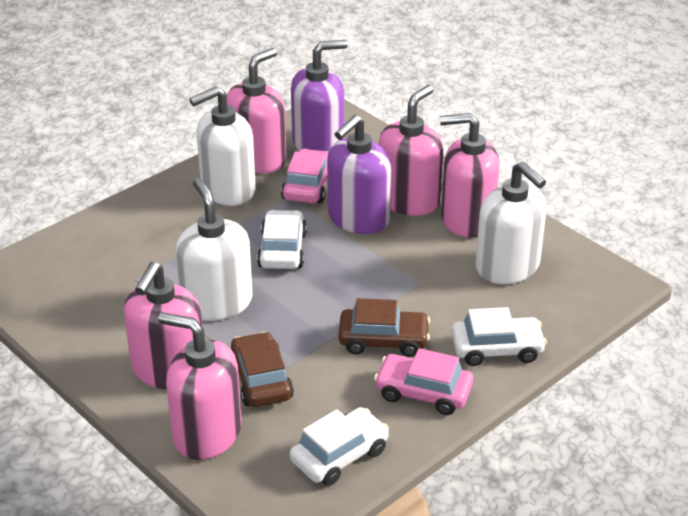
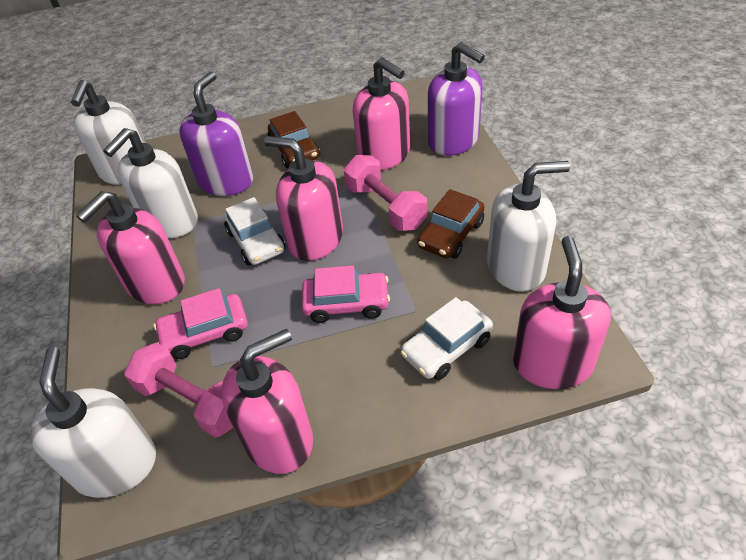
pink dumbbell: 0 -> 2
white car: 3 -> 2
white soap dispenser: 3 -> 4

